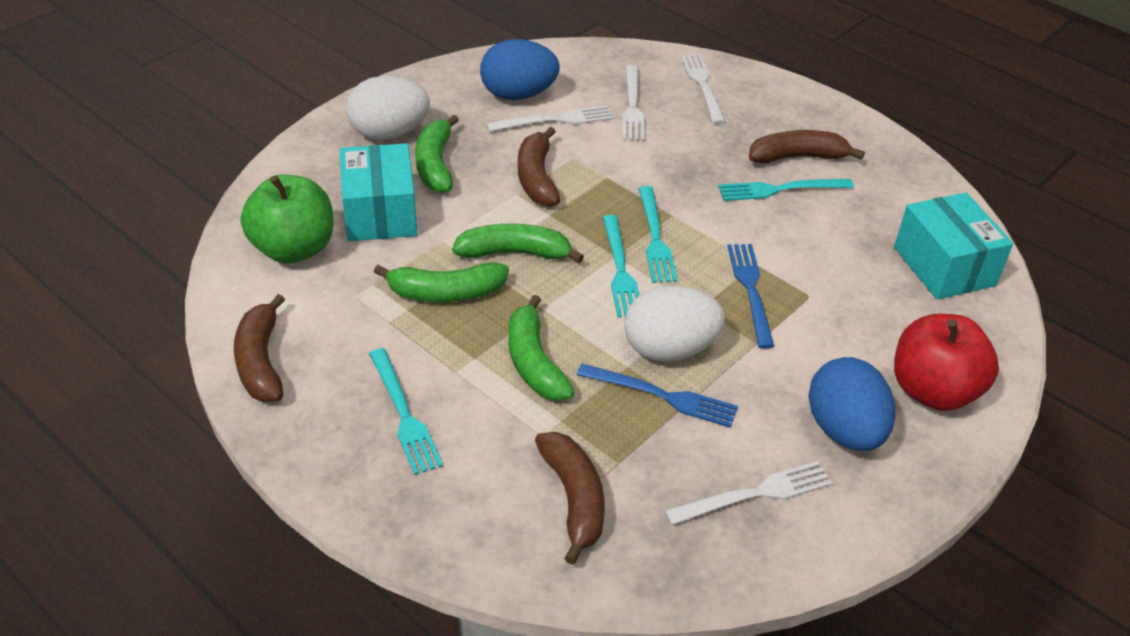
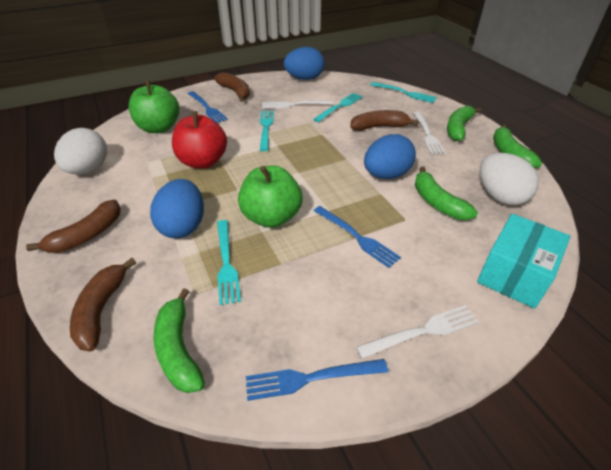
blue egg: 2 -> 3
blue fork: 2 -> 3
green apple: 1 -> 2
turquoise box: 2 -> 1
white fork: 4 -> 3

